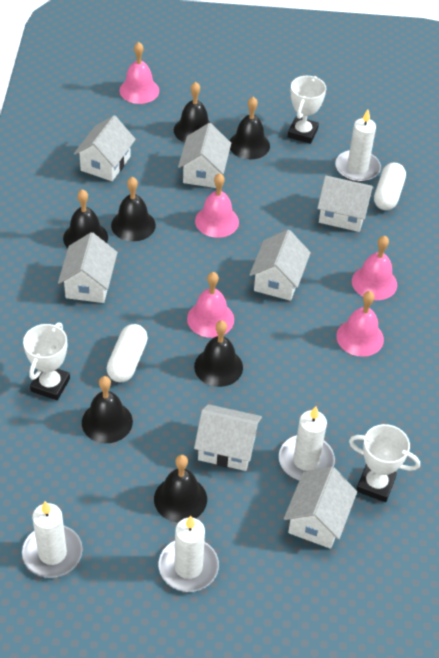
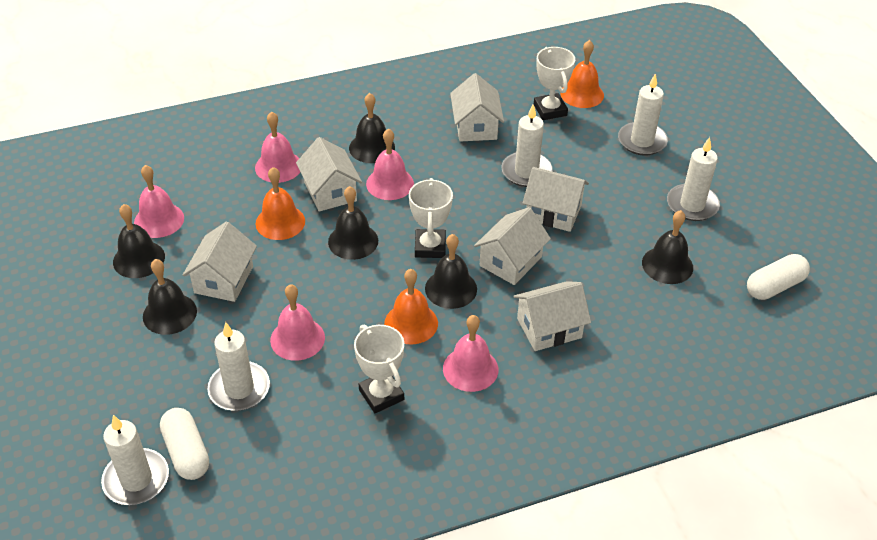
black bell: 7 -> 6
orange bell: 0 -> 3
white candle: 4 -> 5
white house: 7 -> 6

